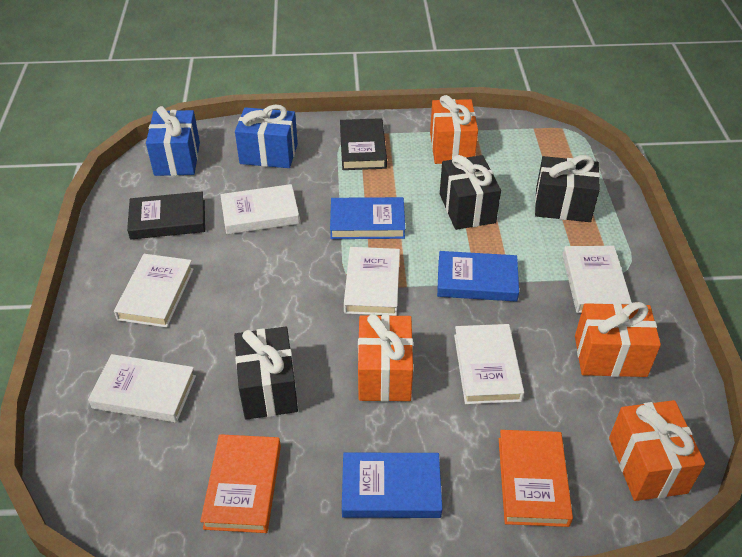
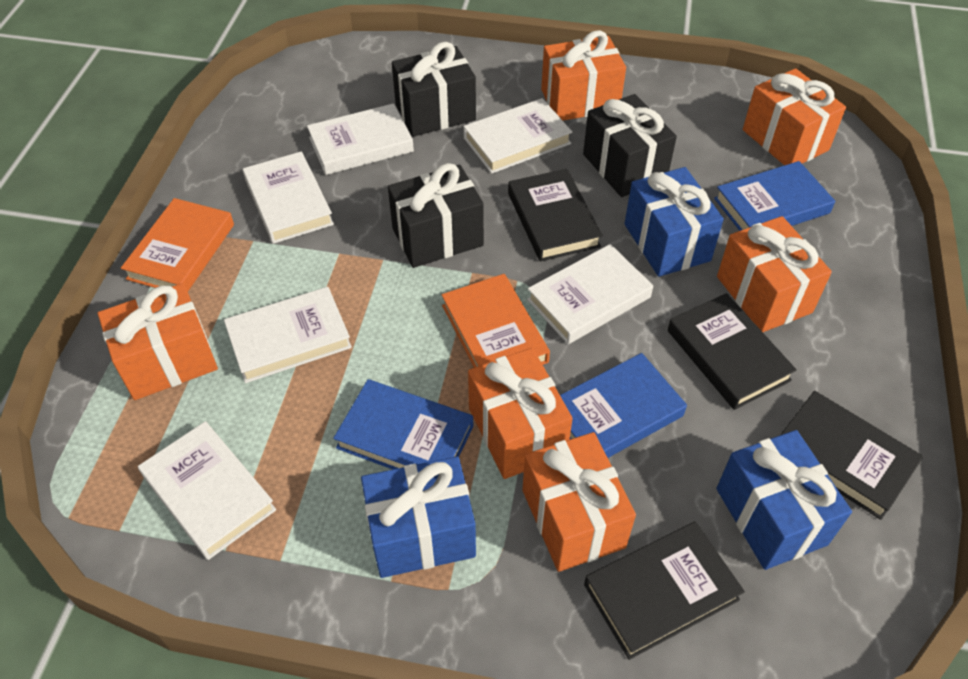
black book: 2 -> 4
blue gift: 2 -> 3
orange gift: 4 -> 6

